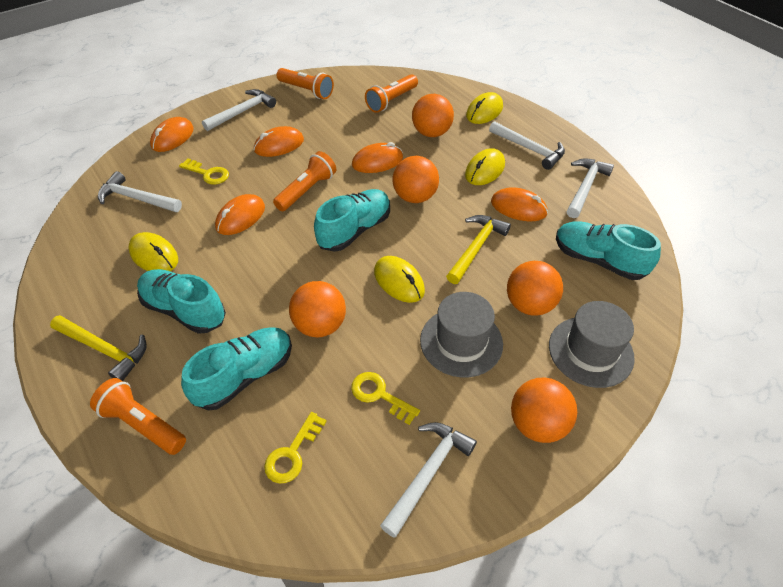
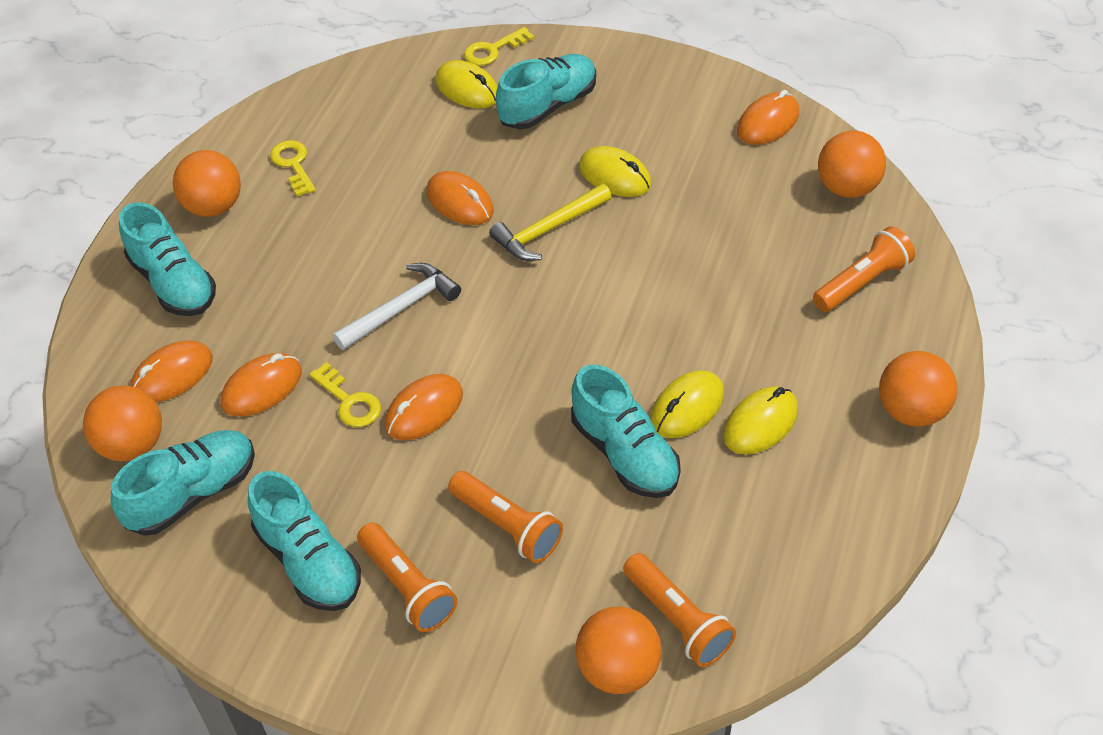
grey hat: 2 -> 0
turquoise shoe: 4 -> 5
white hammer: 5 -> 1
yellow hammer: 2 -> 1

